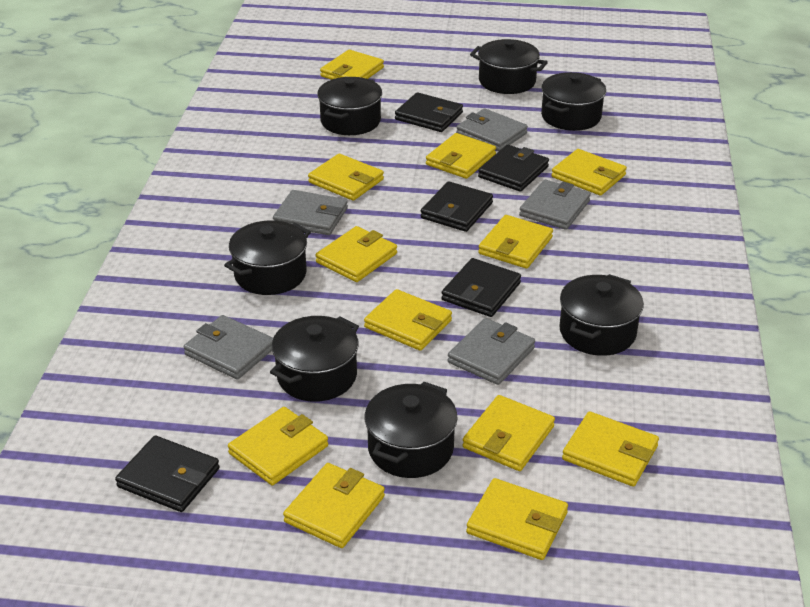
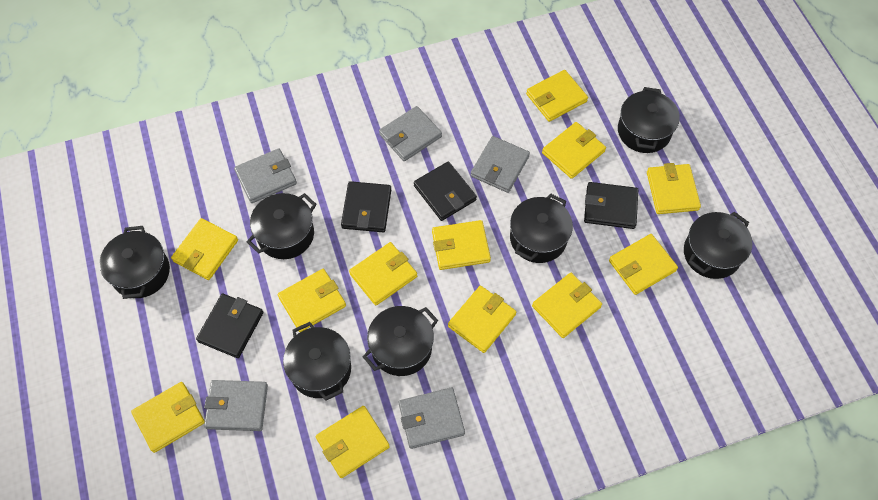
black wallet: 5 -> 4

